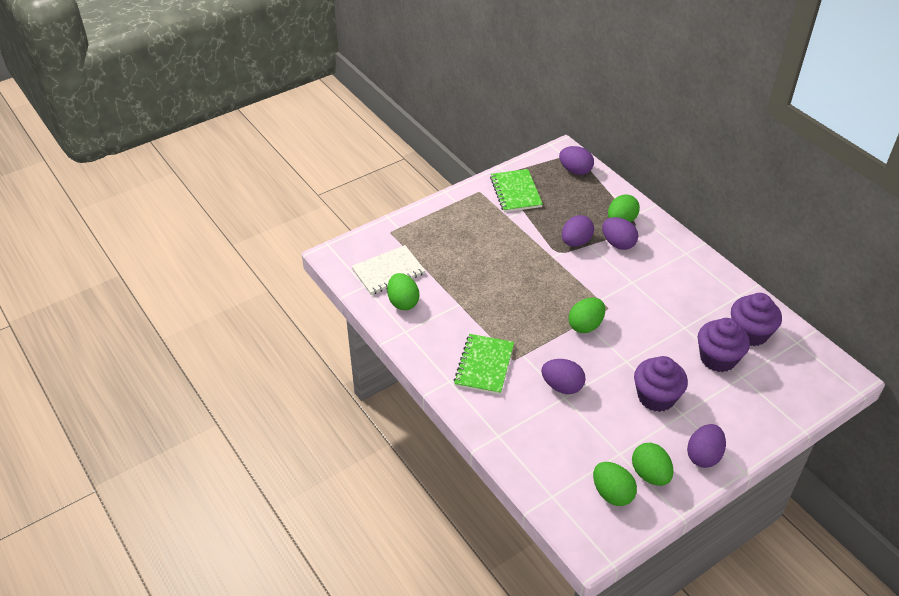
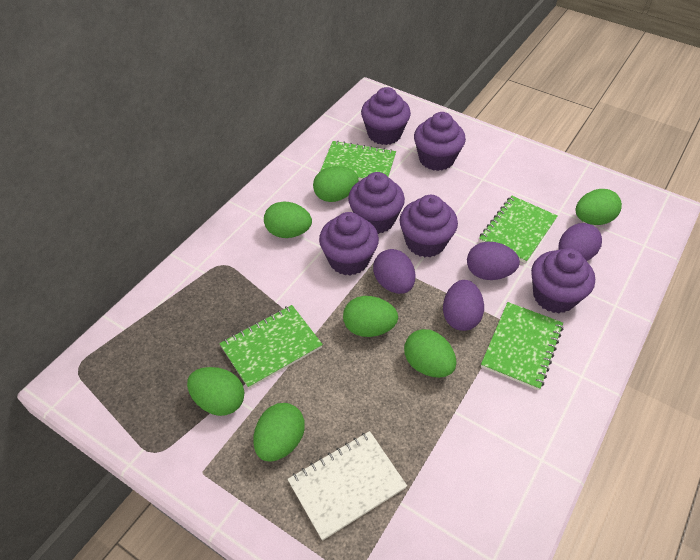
green egg: 5 -> 7
green notebook: 2 -> 4
purple cupcake: 3 -> 6
purple egg: 5 -> 4

